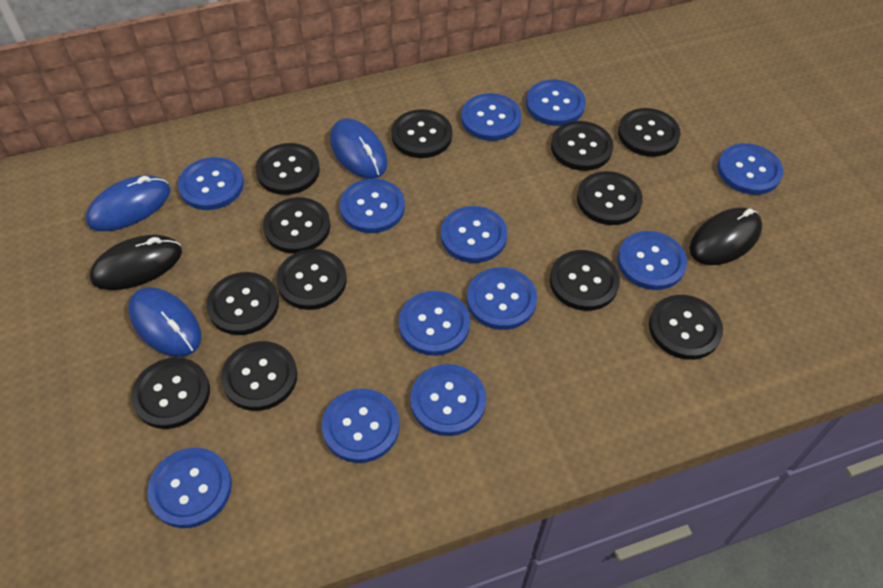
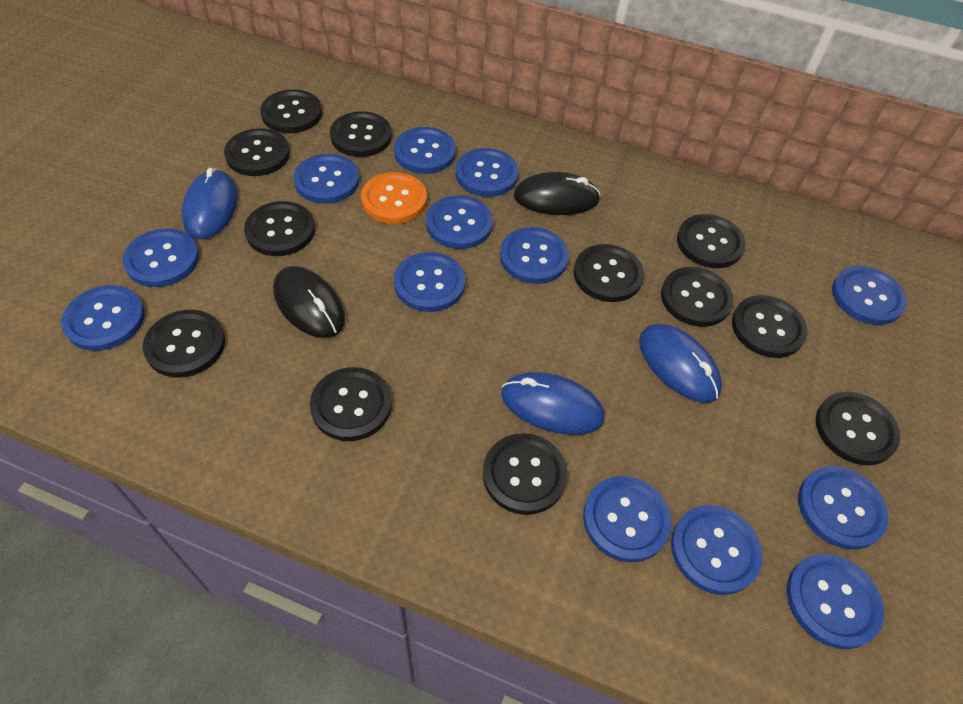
blue button: 12 -> 13
orange button: 0 -> 1

